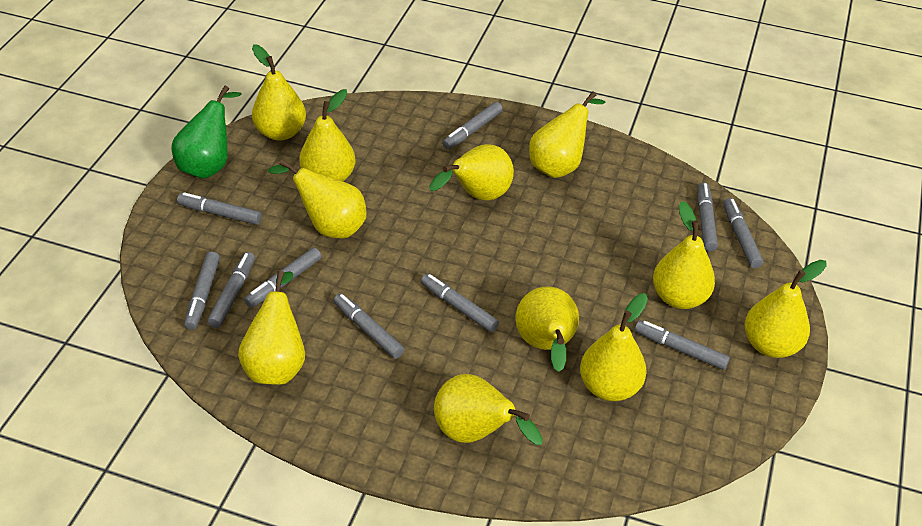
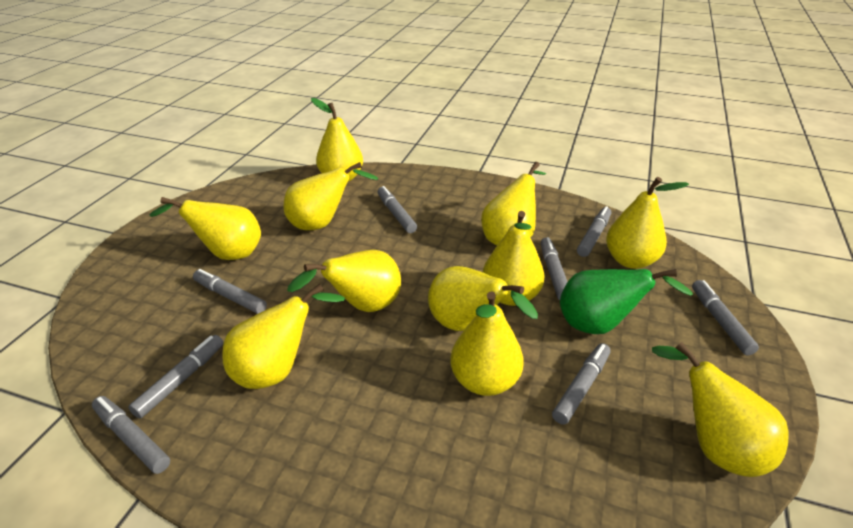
grey marker: 10 -> 8

